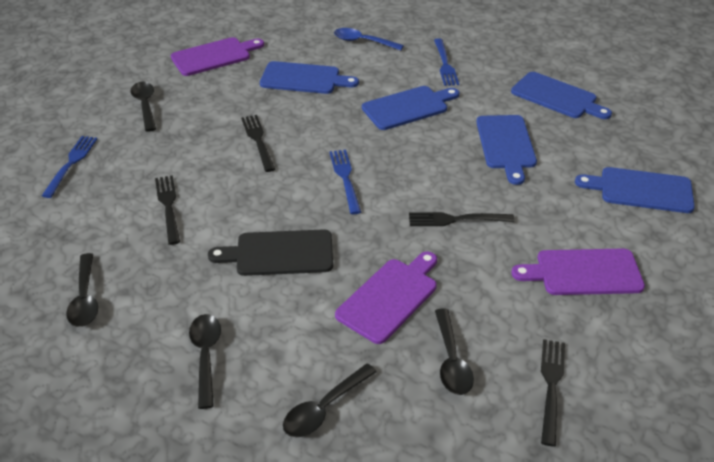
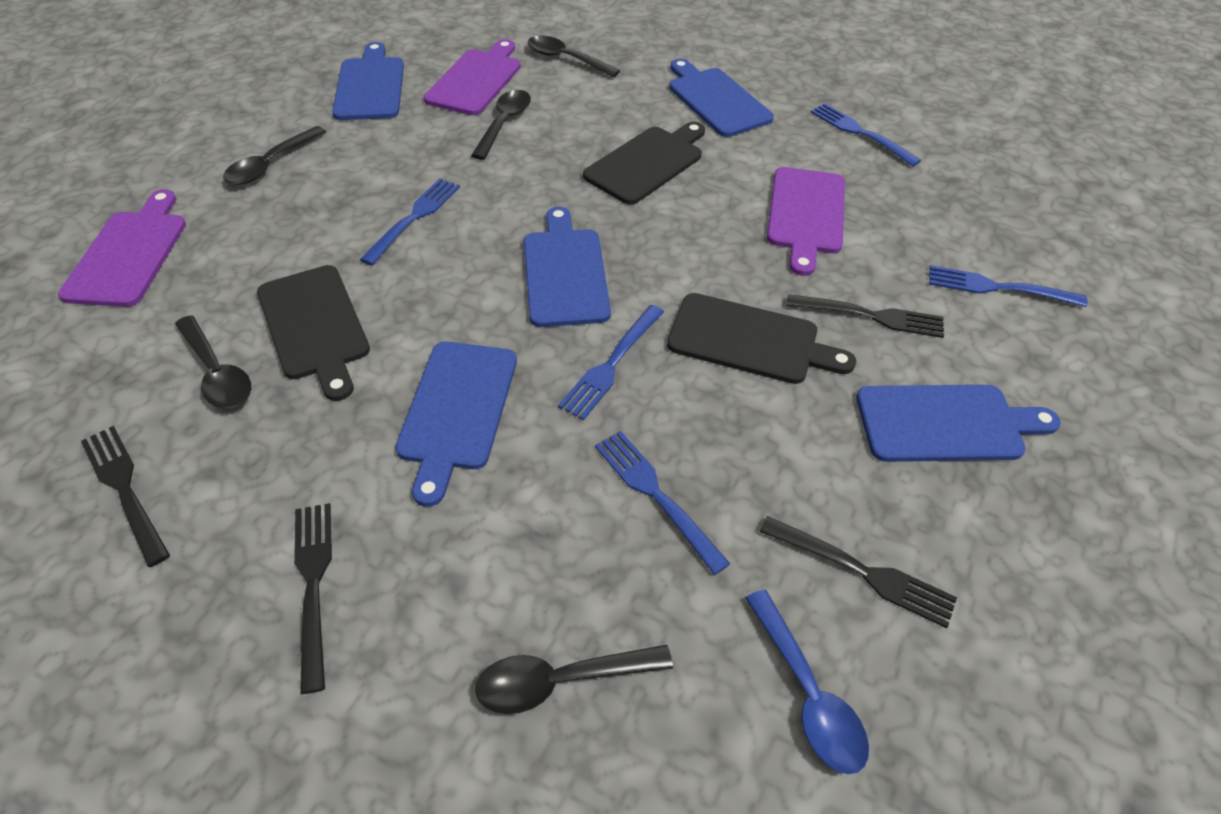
black cutting board: 1 -> 3
blue fork: 3 -> 5

